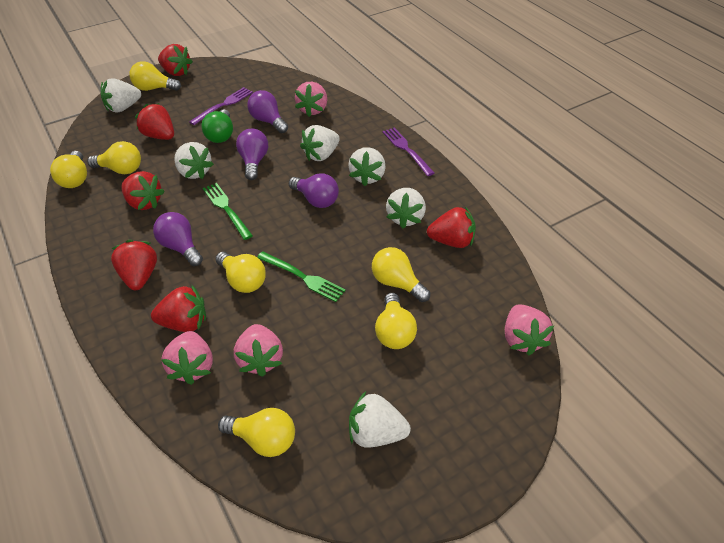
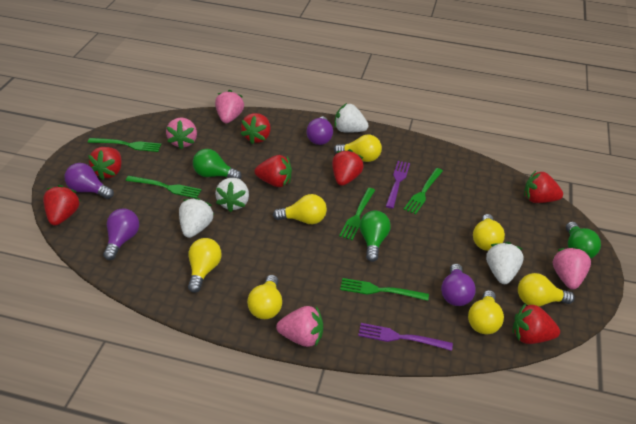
green fork: 2 -> 5
green light bulb: 1 -> 3
red strawberry: 6 -> 7
white strawberry: 6 -> 4

